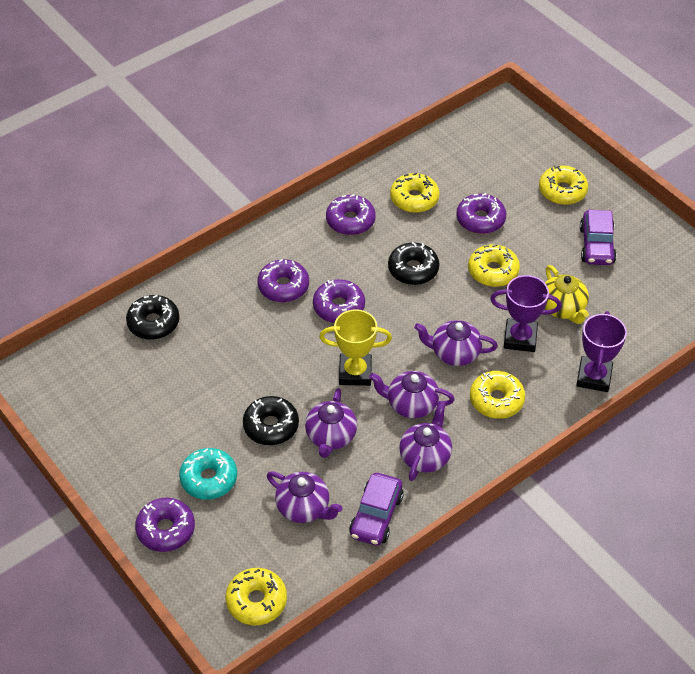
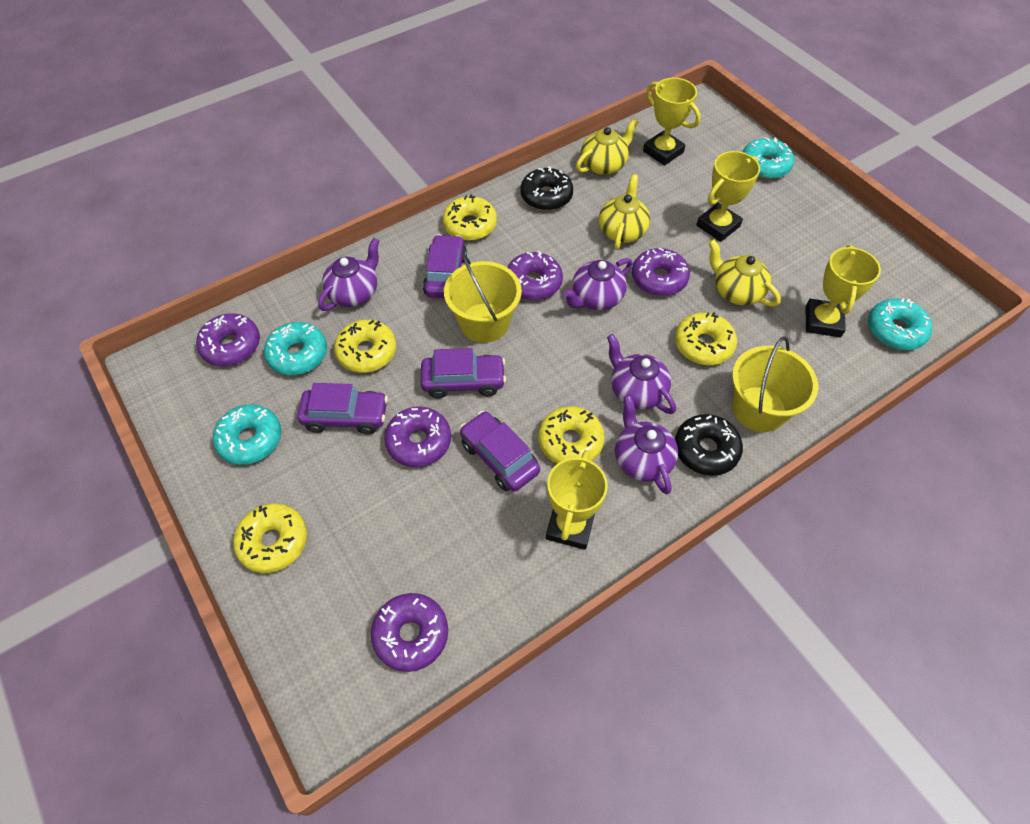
black donut: 3 -> 2
purple car: 2 -> 4
purple teapot: 5 -> 4
purple trophy: 2 -> 0
turquoise donut: 1 -> 4
yellow bucket: 0 -> 2
yellow teapot: 1 -> 3
yellow trophy: 1 -> 4

